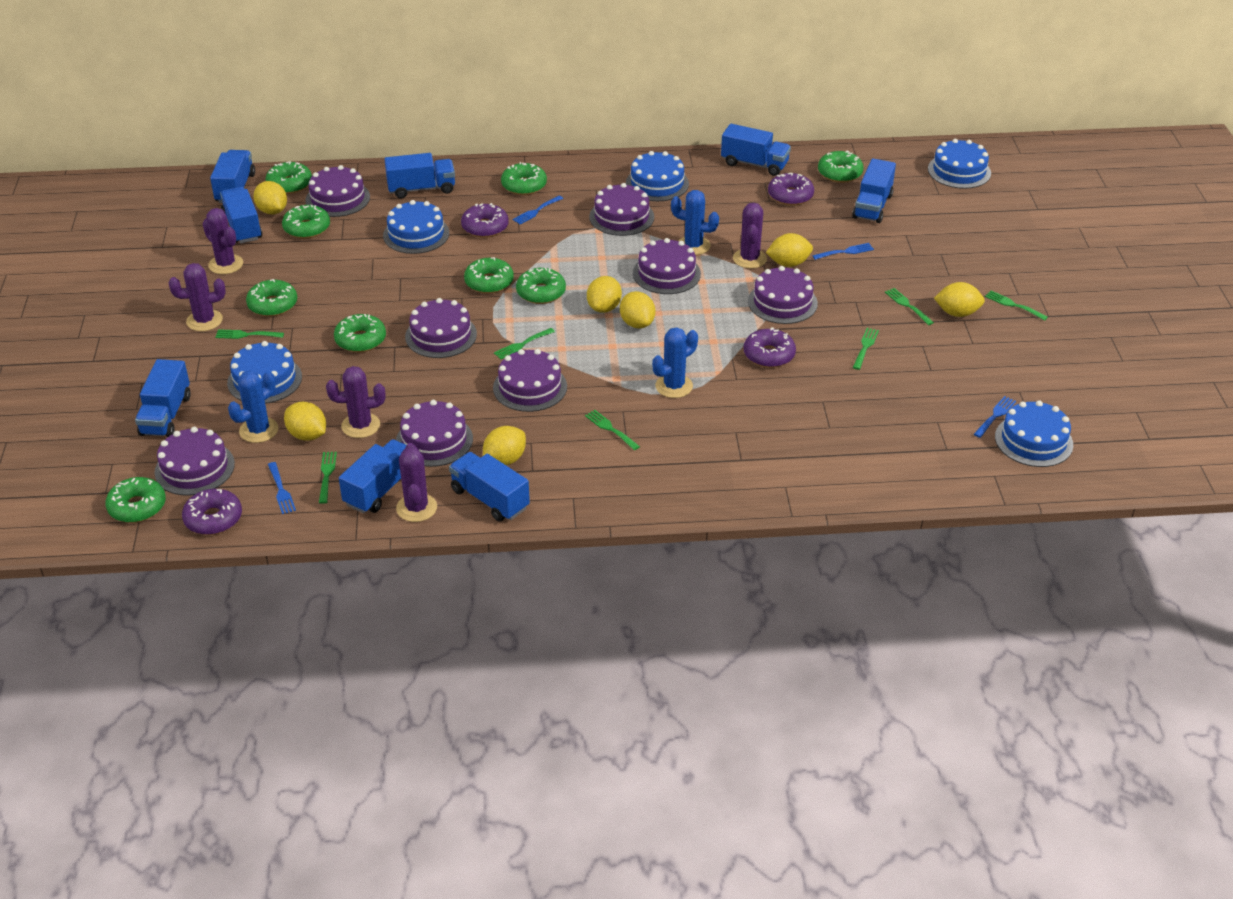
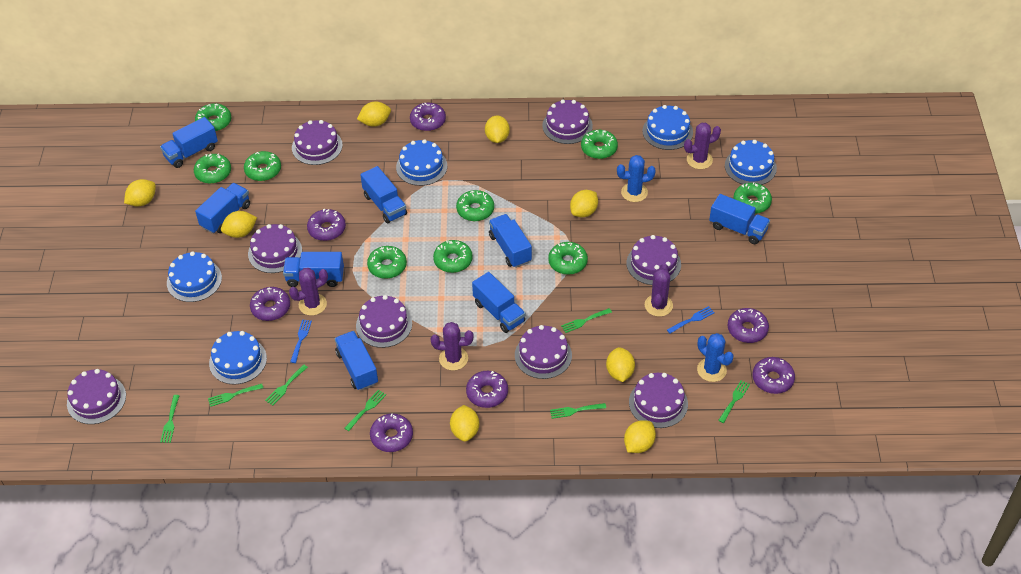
blue cactus: 3 -> 2
blue fork: 4 -> 2
purple cactus: 5 -> 4
purple donut: 4 -> 7
yellow lemon: 7 -> 8

